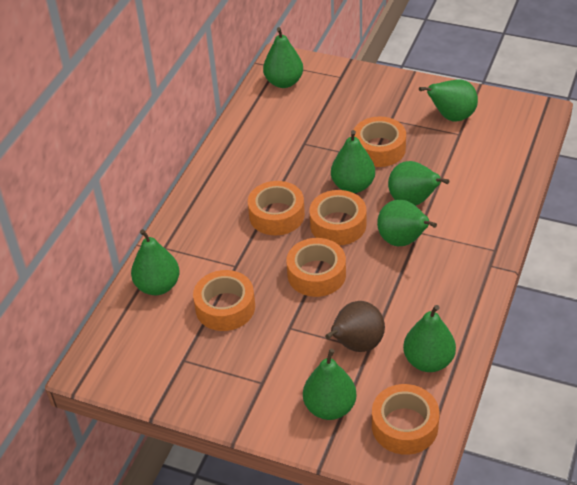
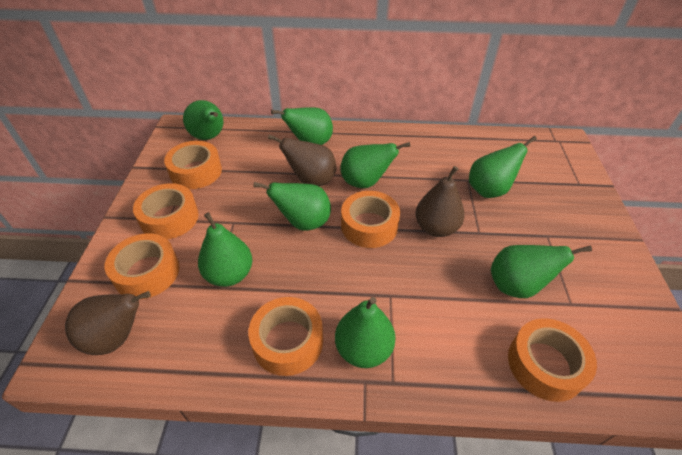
brown pear: 1 -> 3

